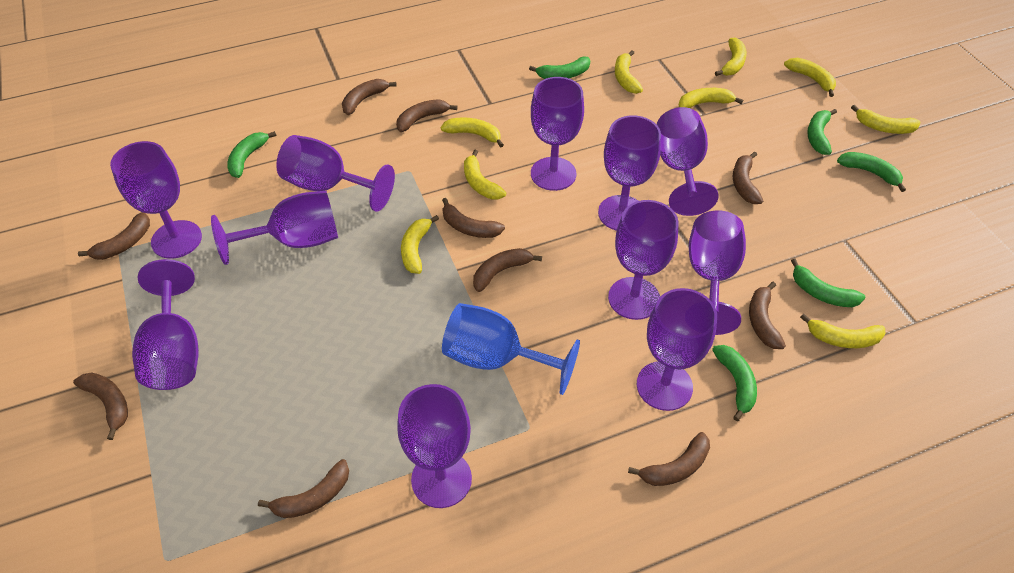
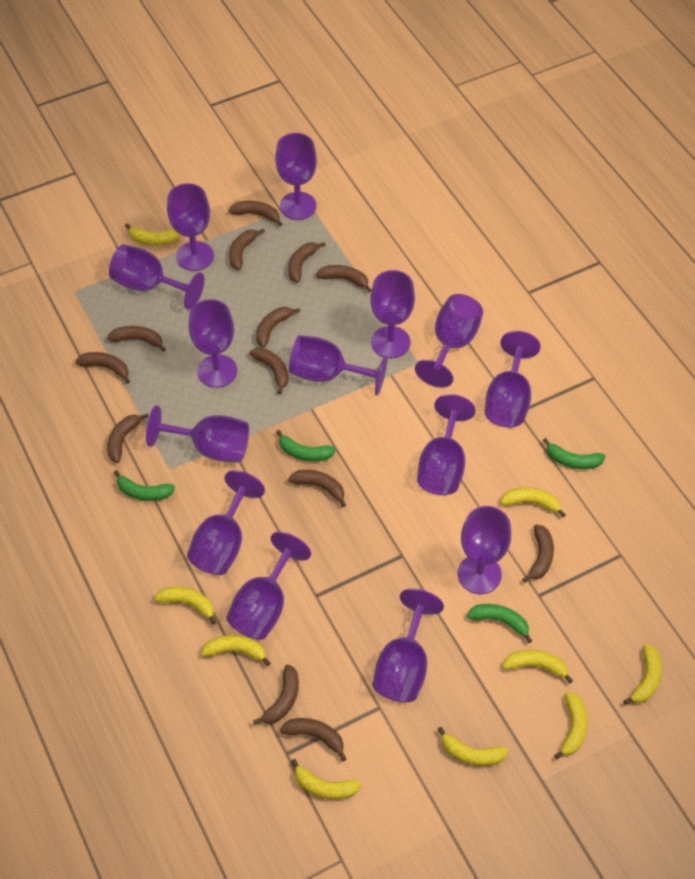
blue goblet: 1 -> 0
brown banana: 10 -> 13
green banana: 6 -> 4
purple goblet: 11 -> 14

